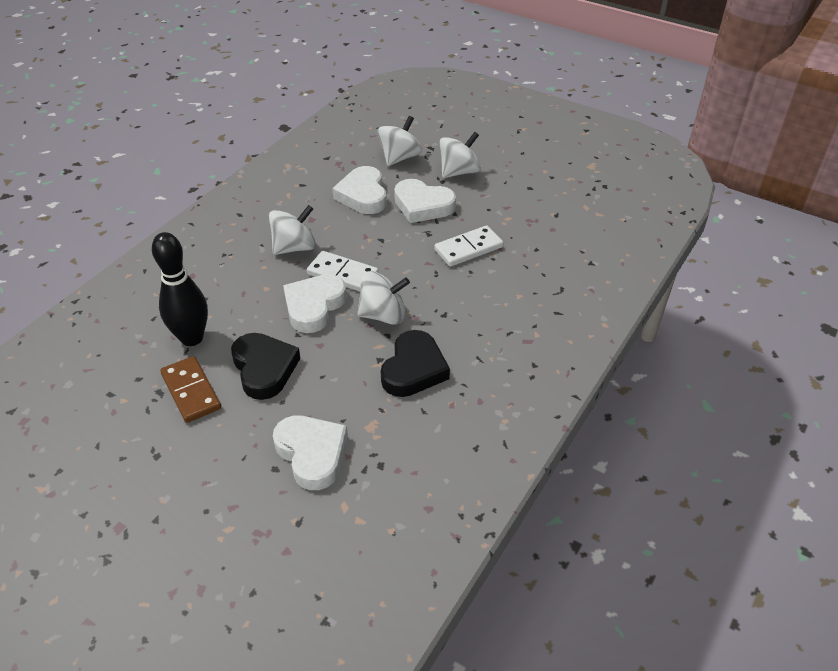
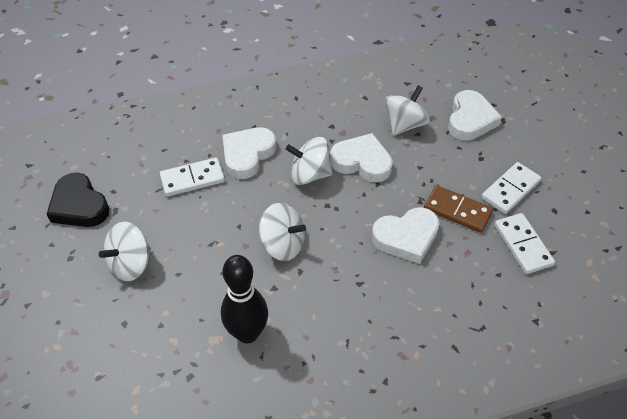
black heart: 2 -> 1
white domino: 2 -> 3

